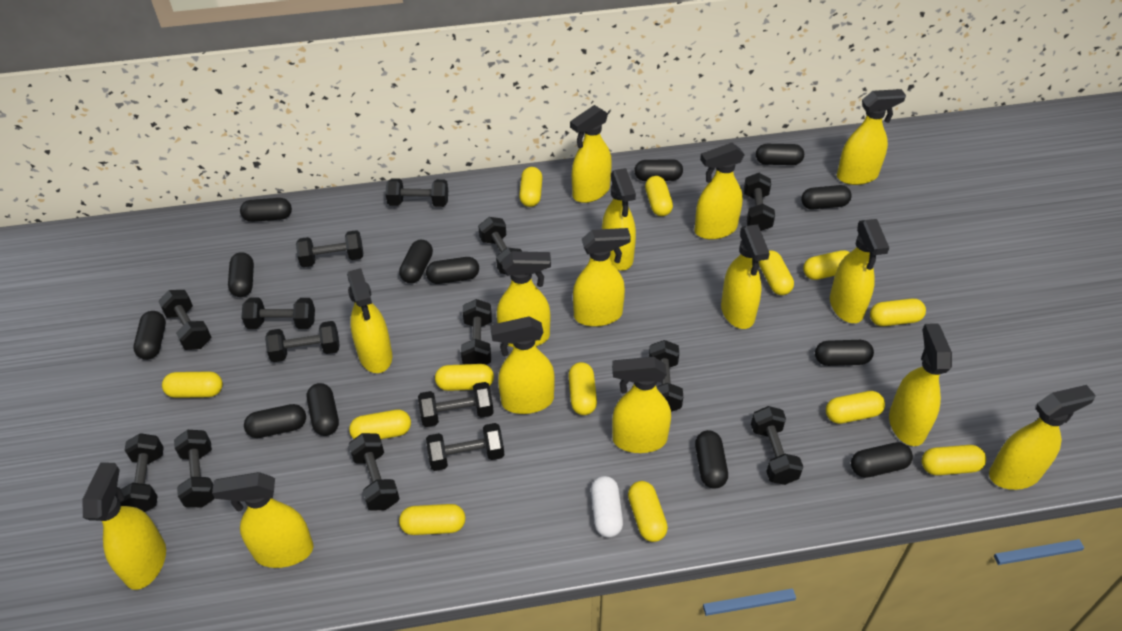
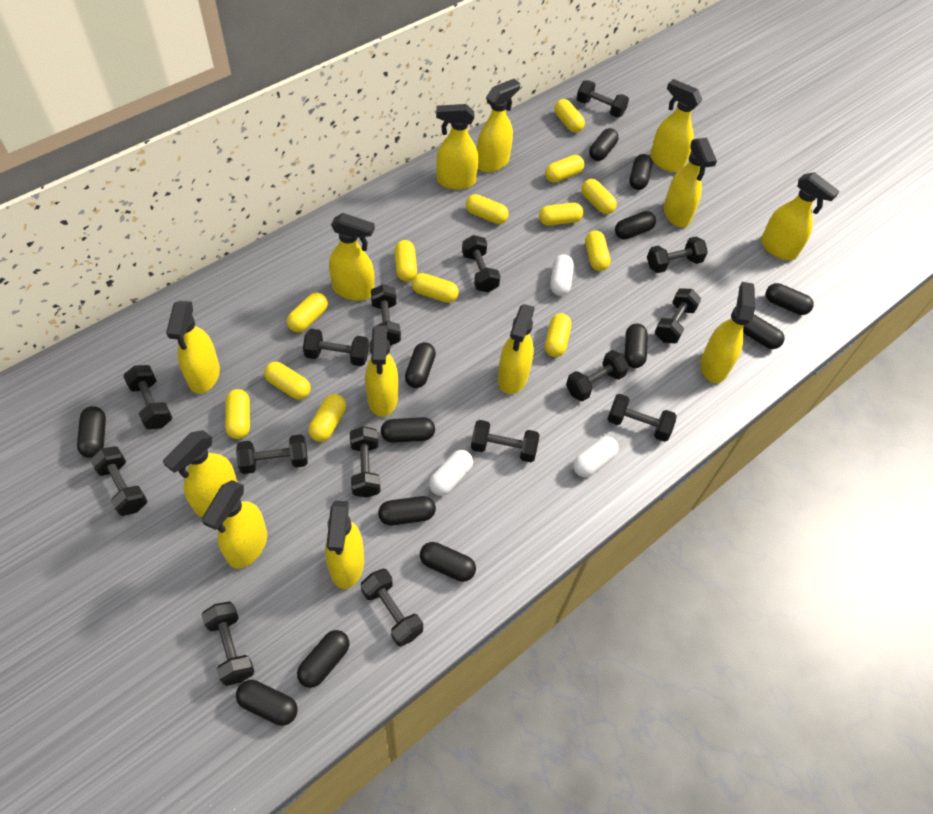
white capsule: 1 -> 3
yellow spray bottle: 15 -> 13

